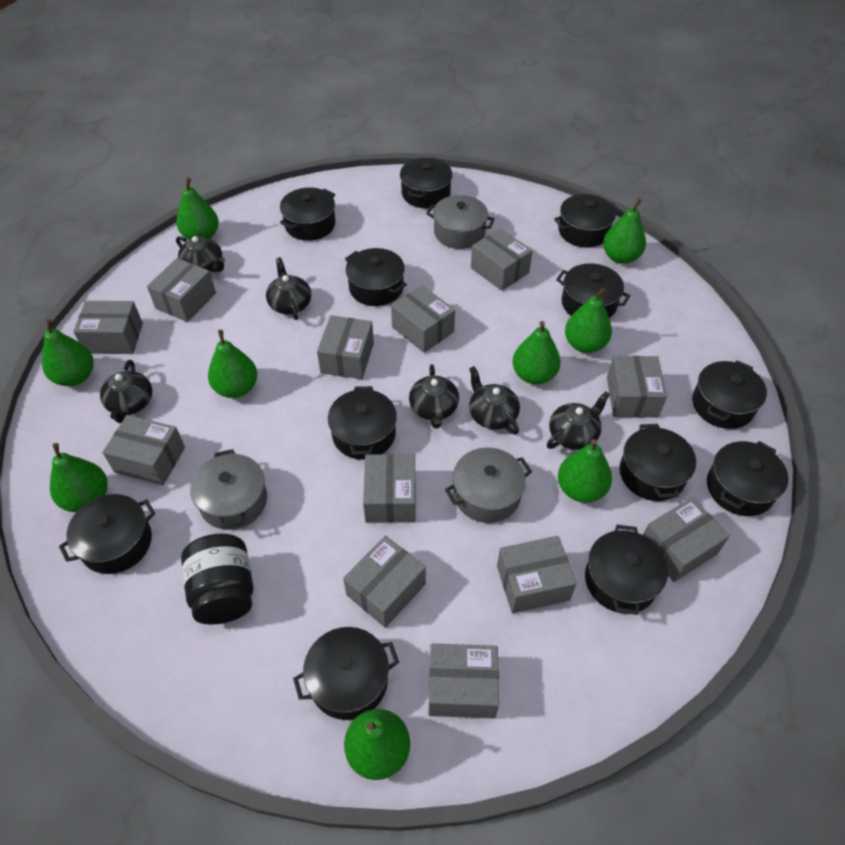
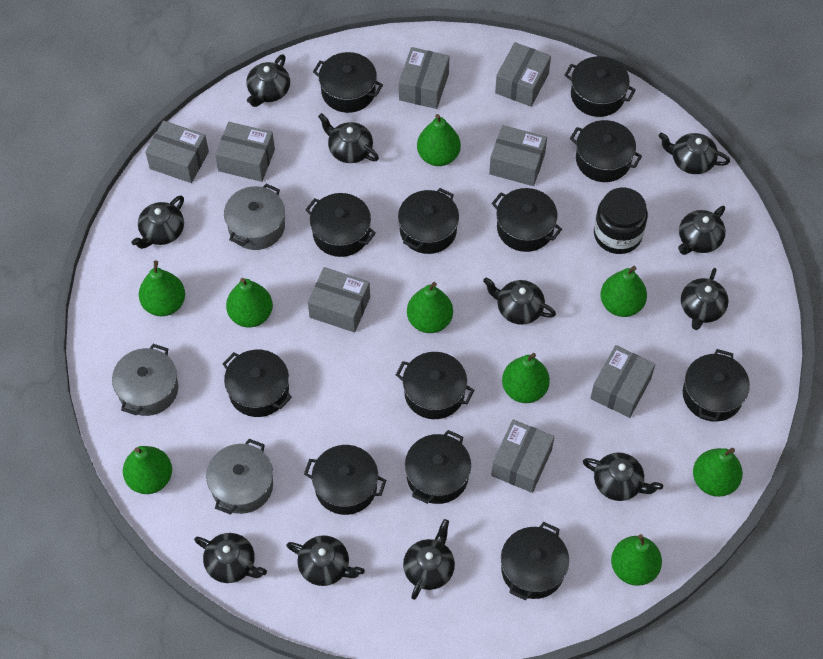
black teapot: 6 -> 11
grey box: 12 -> 8

